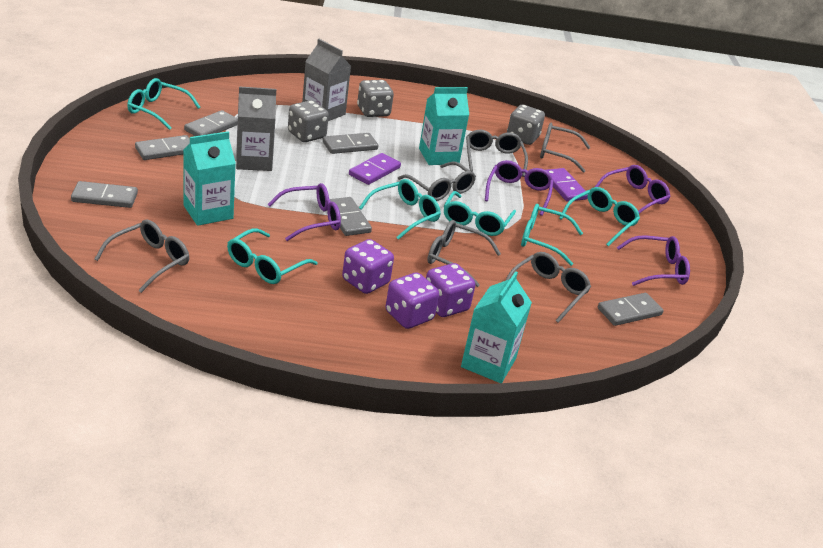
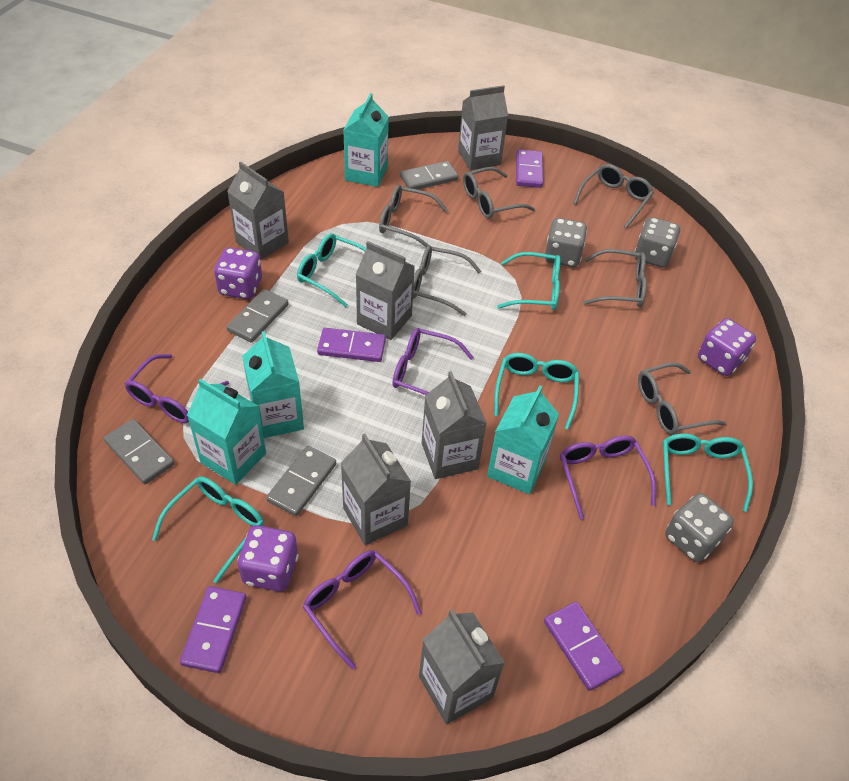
grey carton: 2 -> 6
grey domino: 6 -> 4
purple domino: 2 -> 4
turquoise carton: 3 -> 4
turquoise glasses: 6 -> 5

